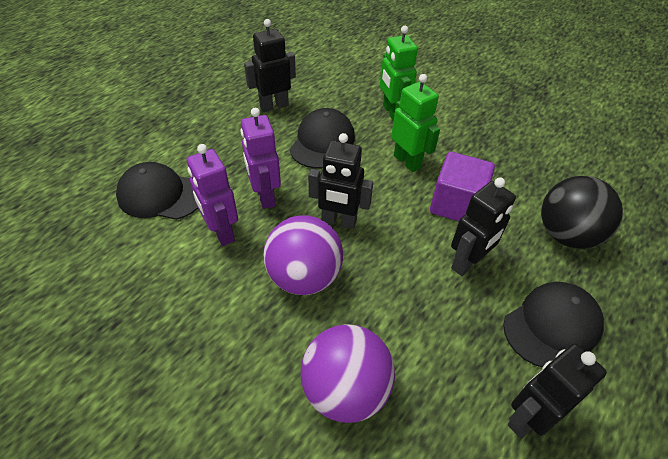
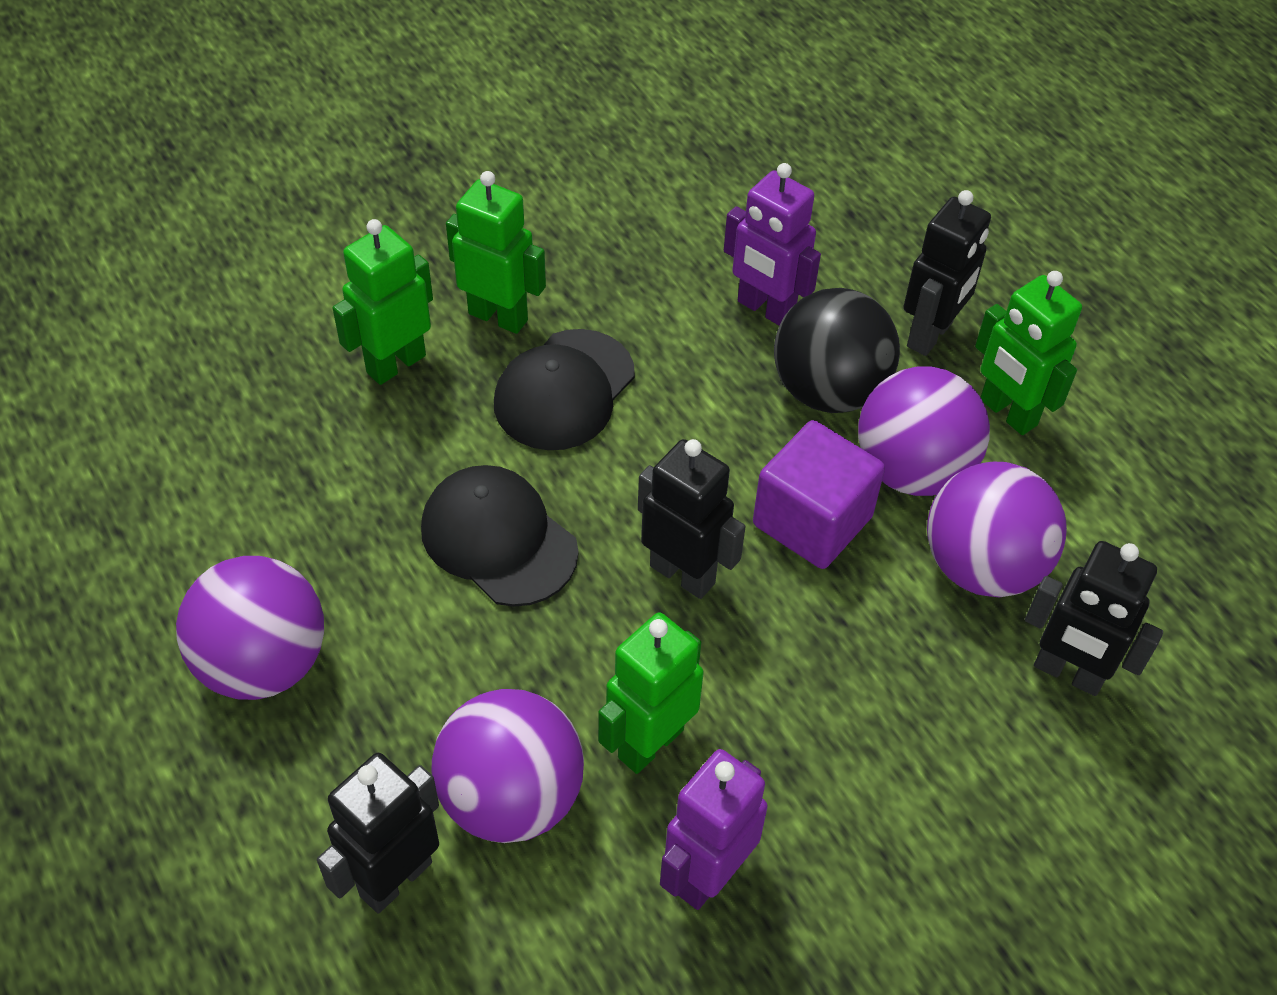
black cap: 3 -> 2
green robot: 2 -> 4
purple ball: 2 -> 4

